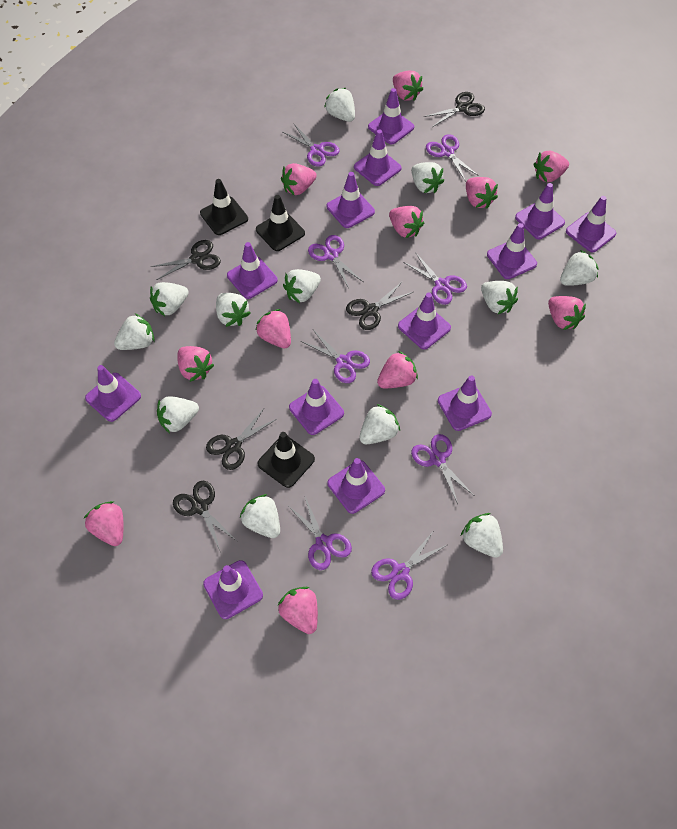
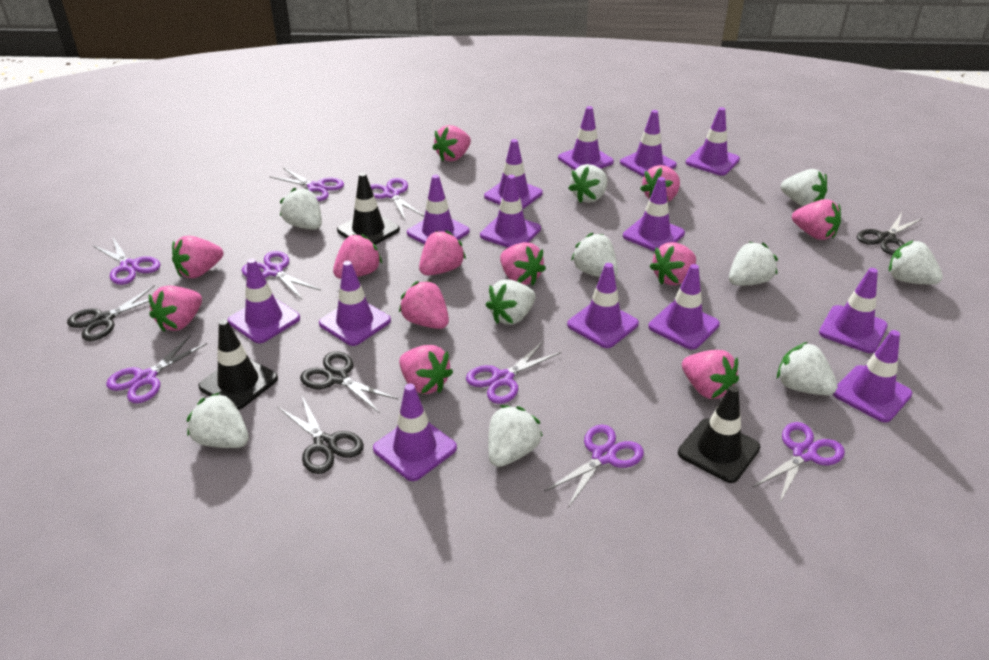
black scissors: 5 -> 4
pink strawberry: 11 -> 12
purple traffic cone: 13 -> 14
white strawberry: 12 -> 10

